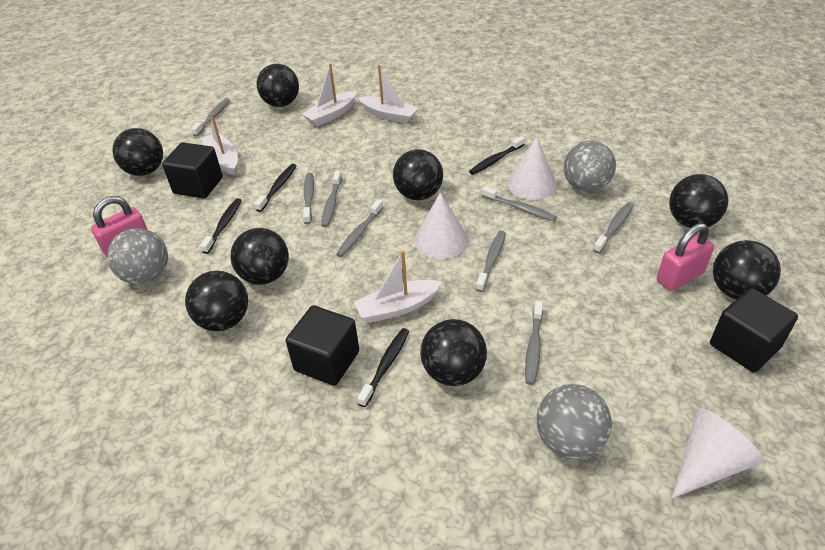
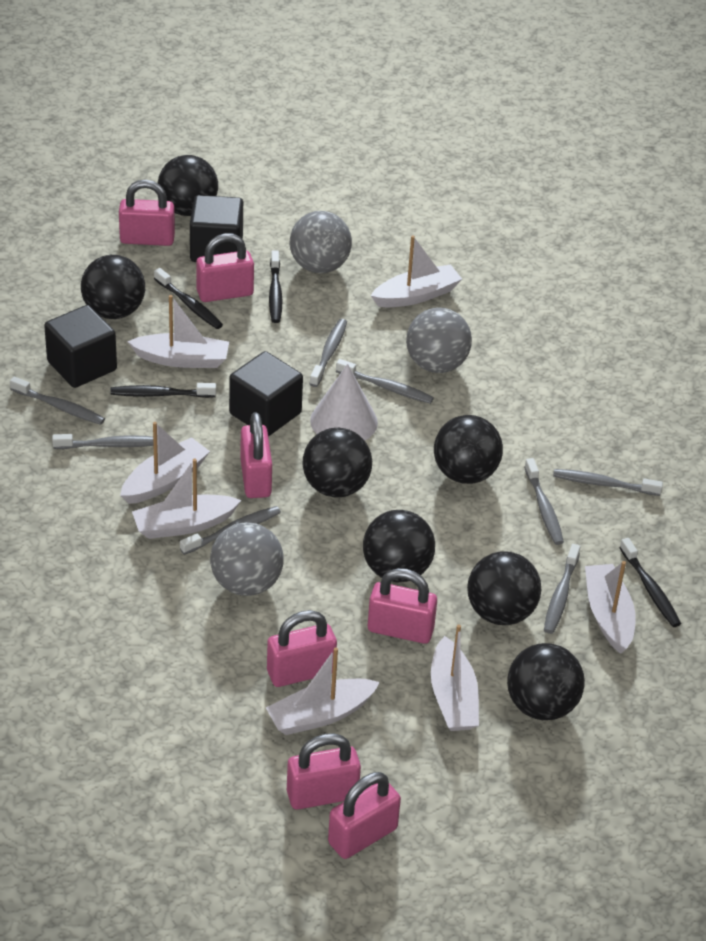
black ball: 8 -> 7
pink padlock: 2 -> 7
white boat: 4 -> 7
white cone: 3 -> 1

